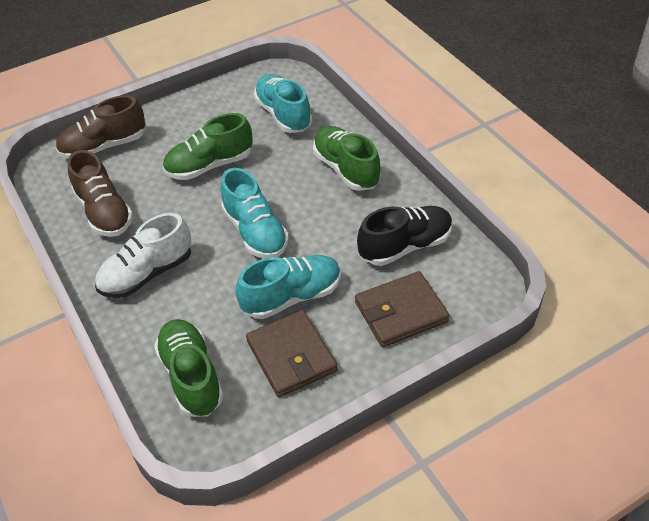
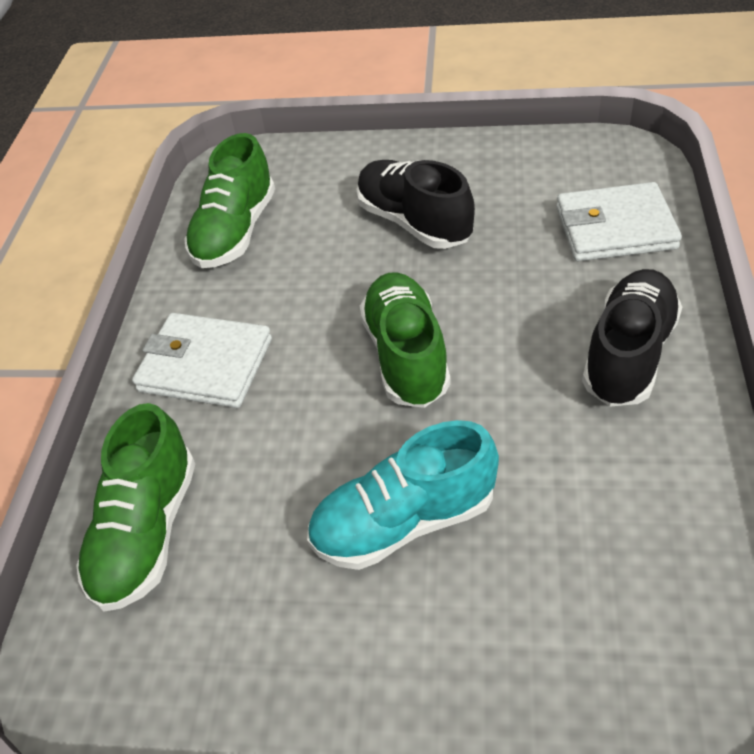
black shoe: 1 -> 2
brown shoe: 2 -> 0
brown wallet: 2 -> 0
turquoise shoe: 3 -> 1
white shoe: 1 -> 0
white wallet: 0 -> 2

